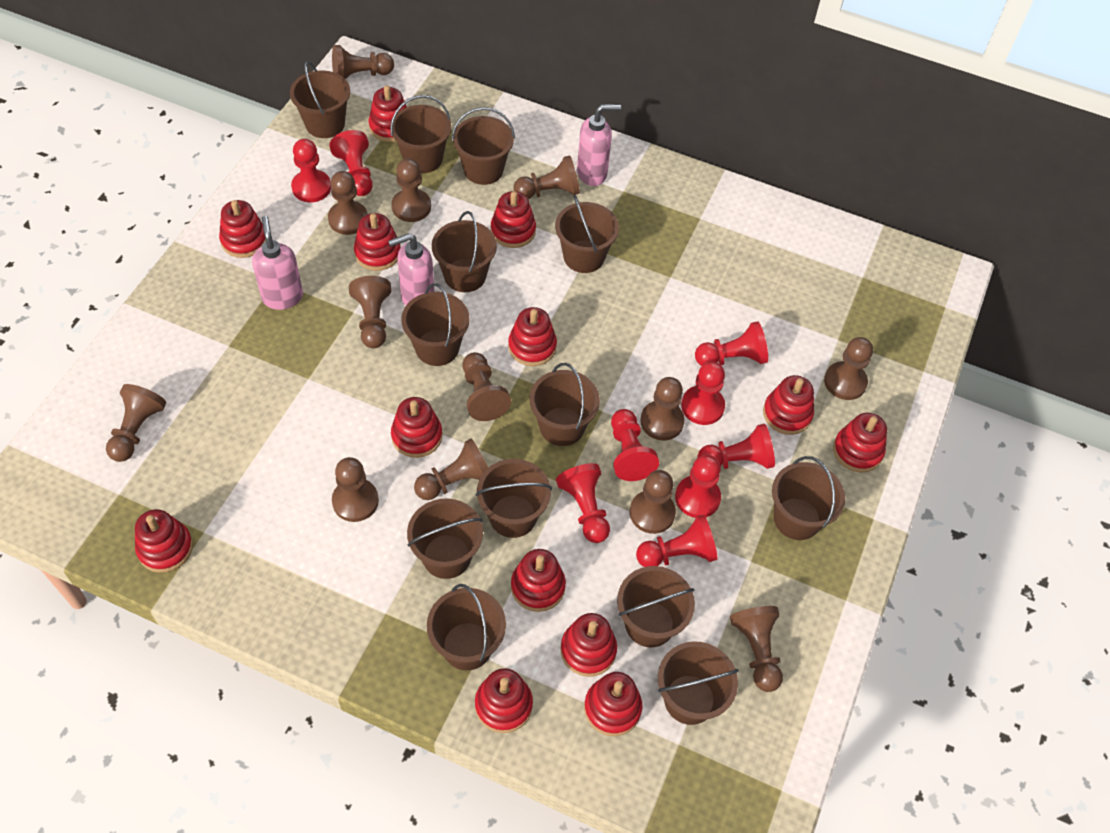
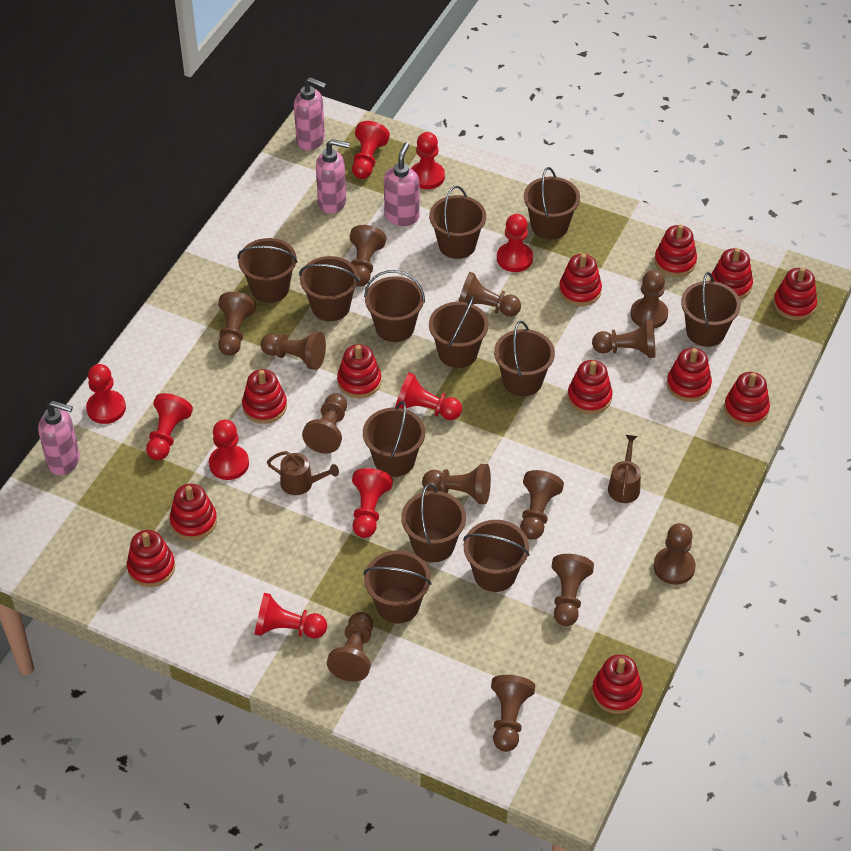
brown bucket: 13 -> 12
brown watering can: 0 -> 2
pink soap dispenser: 3 -> 4
red stacking toy: 13 -> 12

